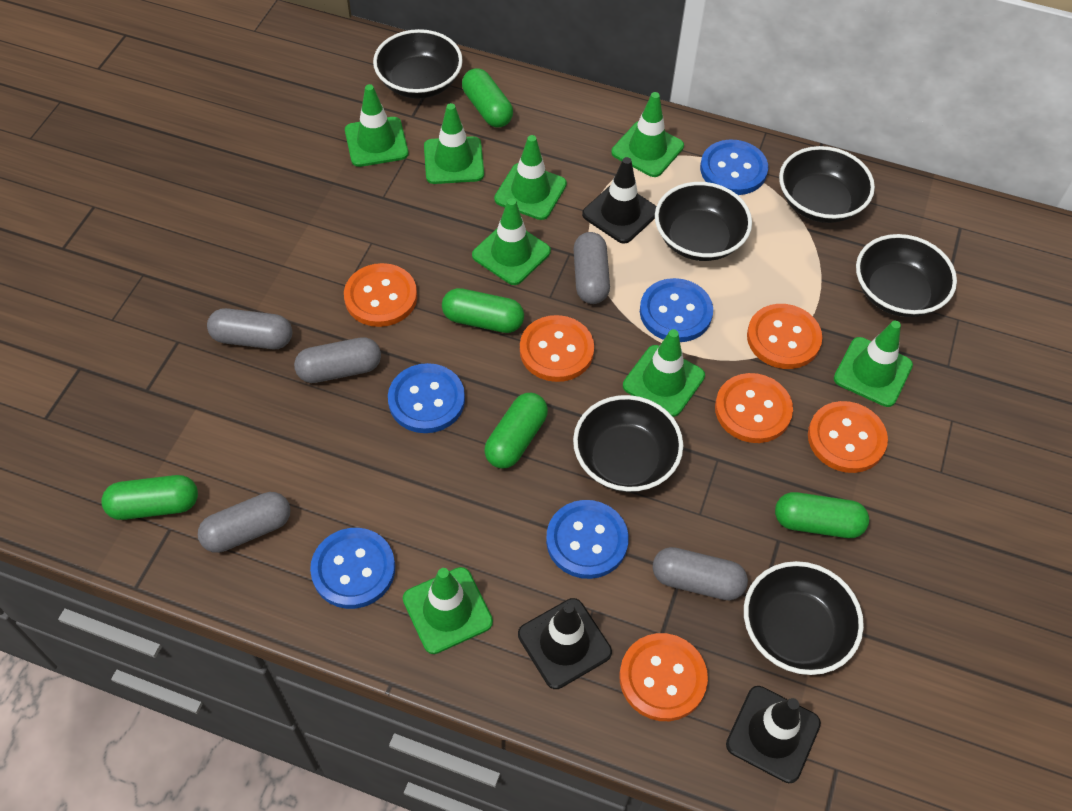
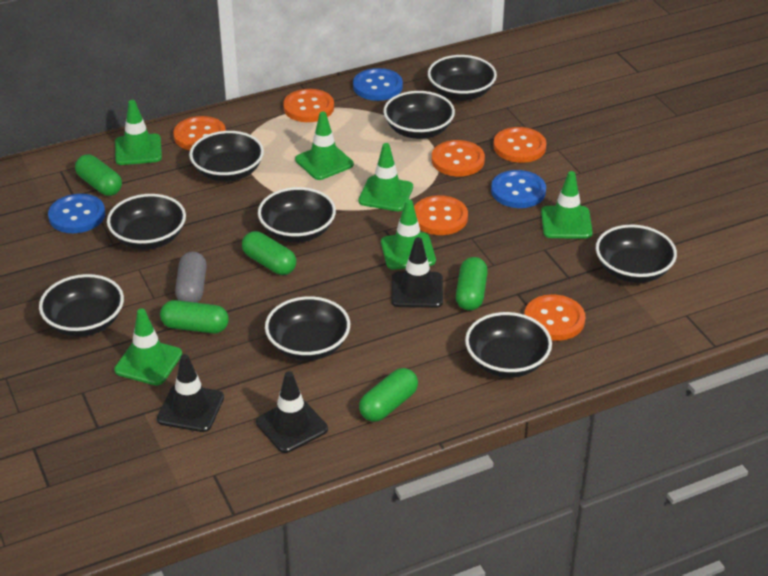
black bowl: 6 -> 9
blue button: 5 -> 3
green traffic cone: 8 -> 6
grey capsule: 5 -> 1

